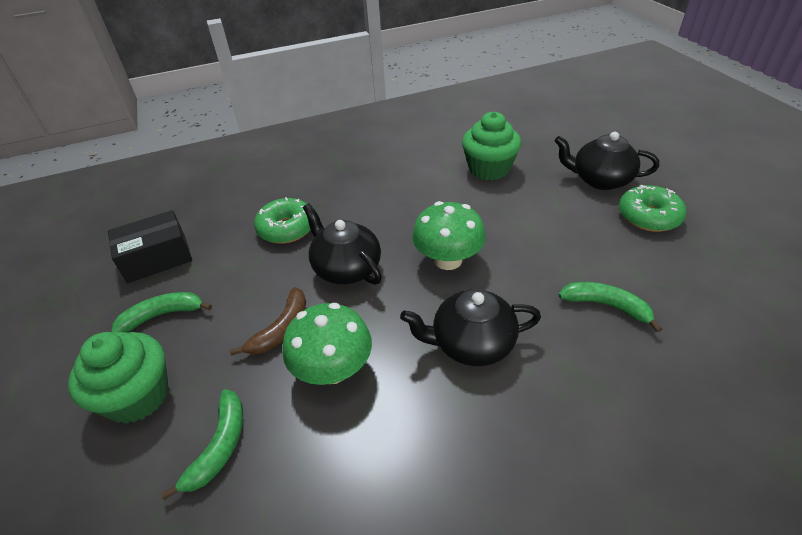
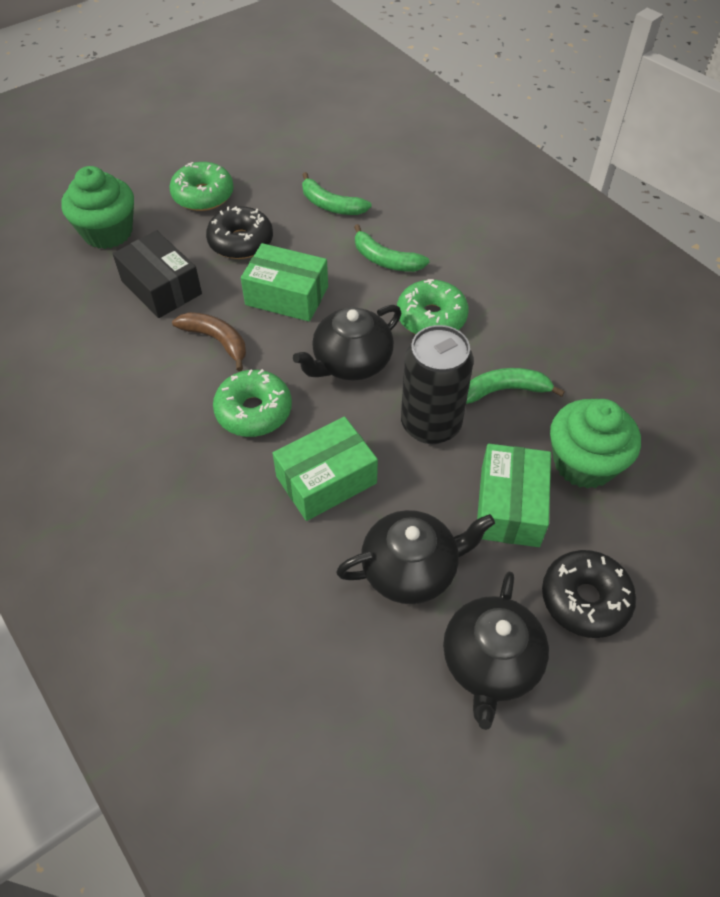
black can: 0 -> 1
black donut: 0 -> 2
green box: 0 -> 3
green donut: 2 -> 3
green mushroom: 2 -> 0

